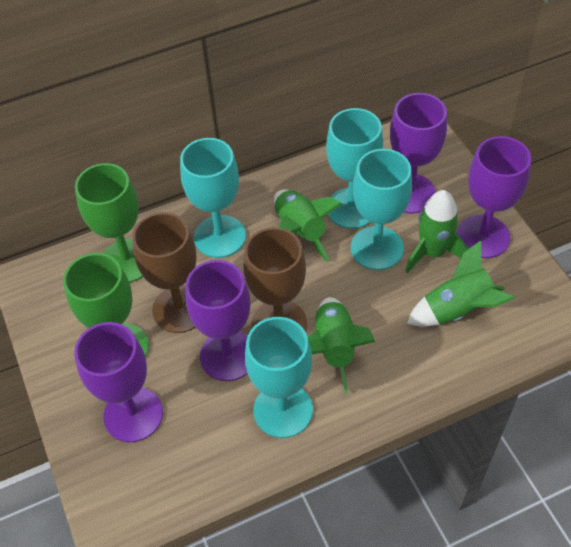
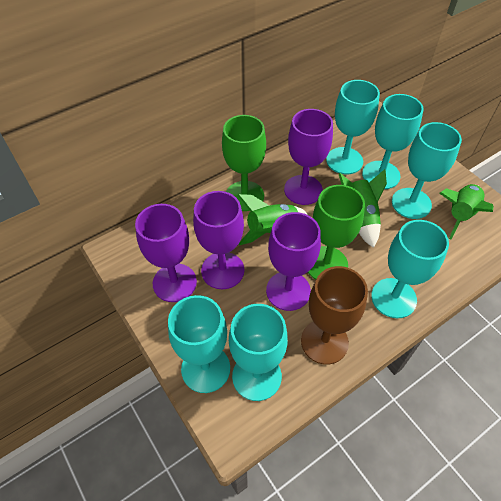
brown goblet: 2 -> 1
green rocket: 4 -> 3
turquoise goblet: 4 -> 6

